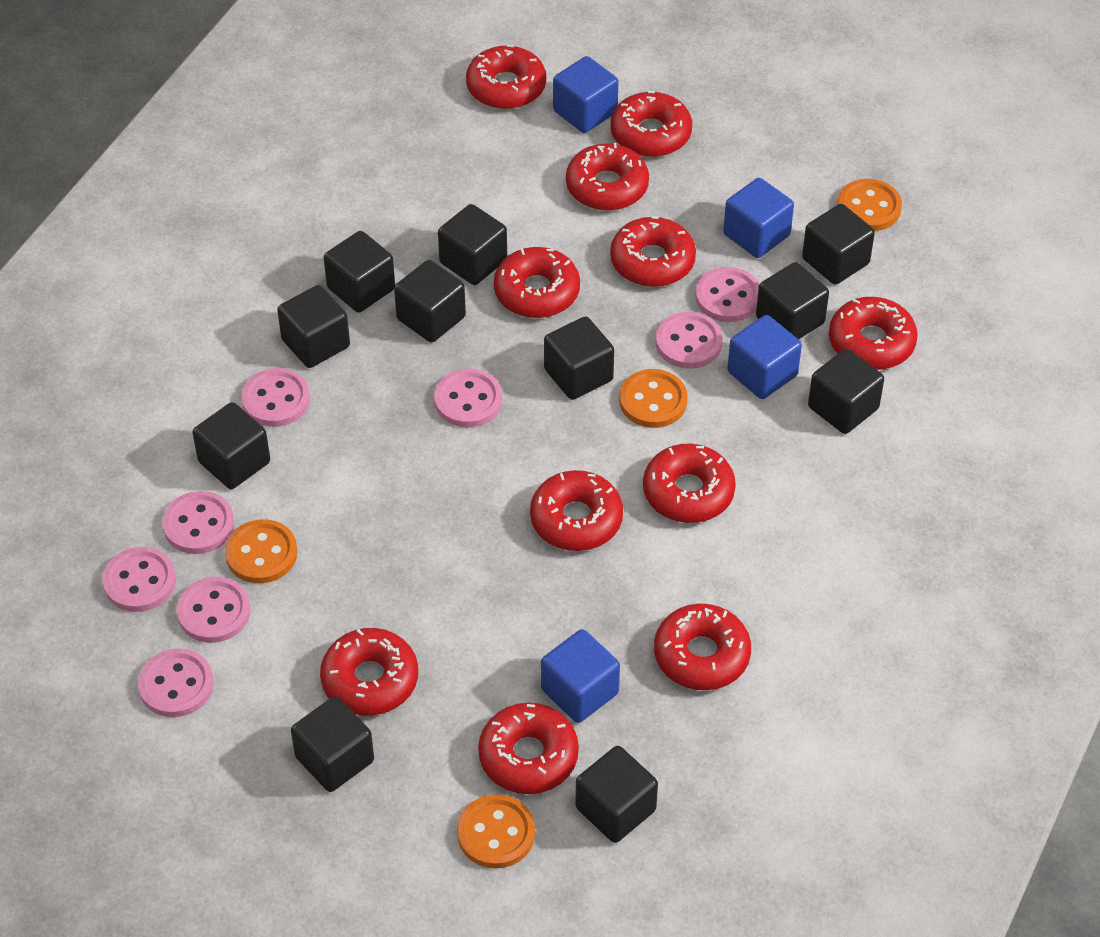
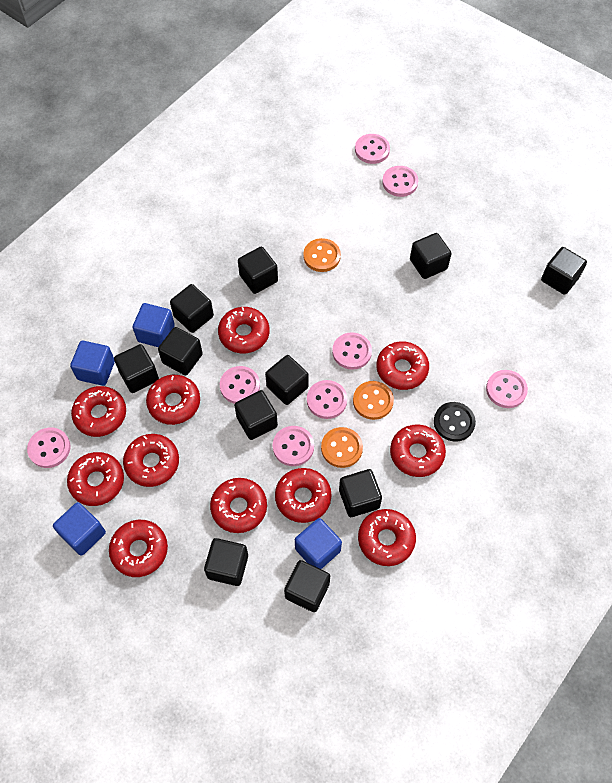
black button: 0 -> 1
orange button: 4 -> 3

